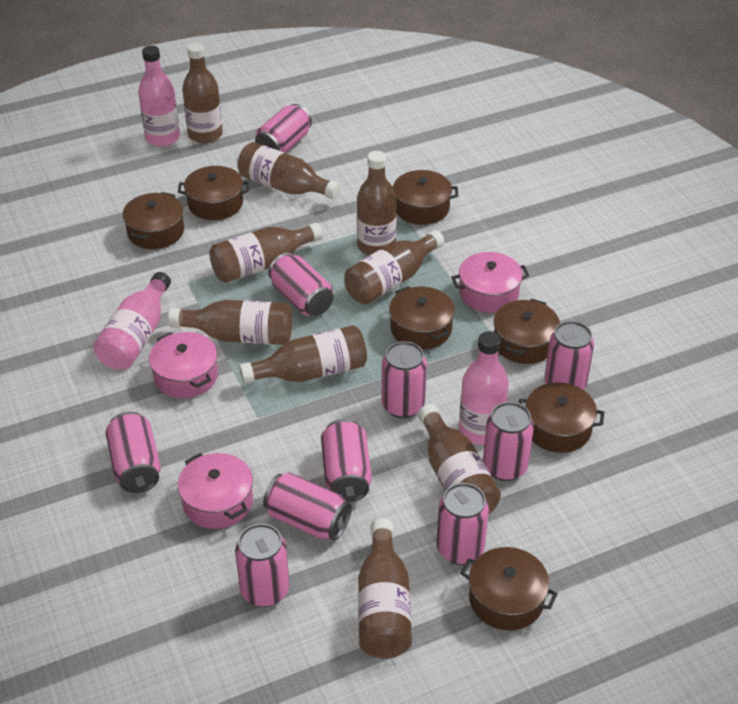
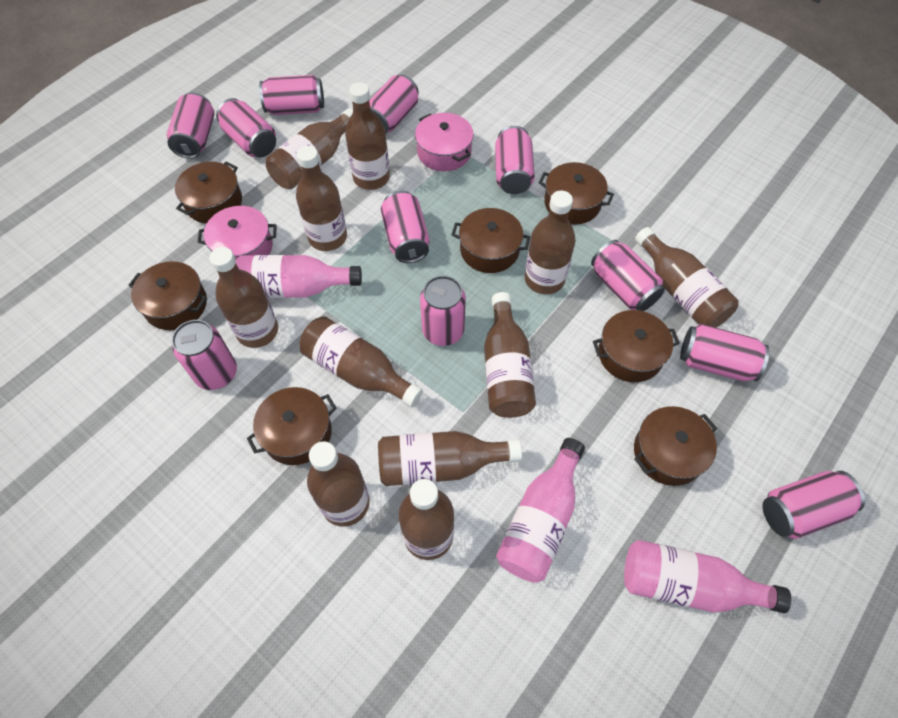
brown bottle: 9 -> 11
pink can: 10 -> 11
pink pot: 3 -> 2

